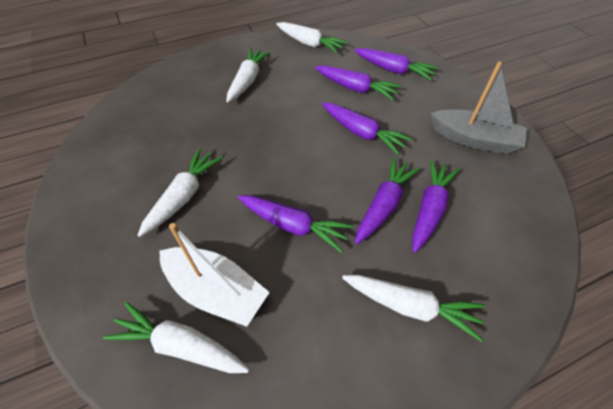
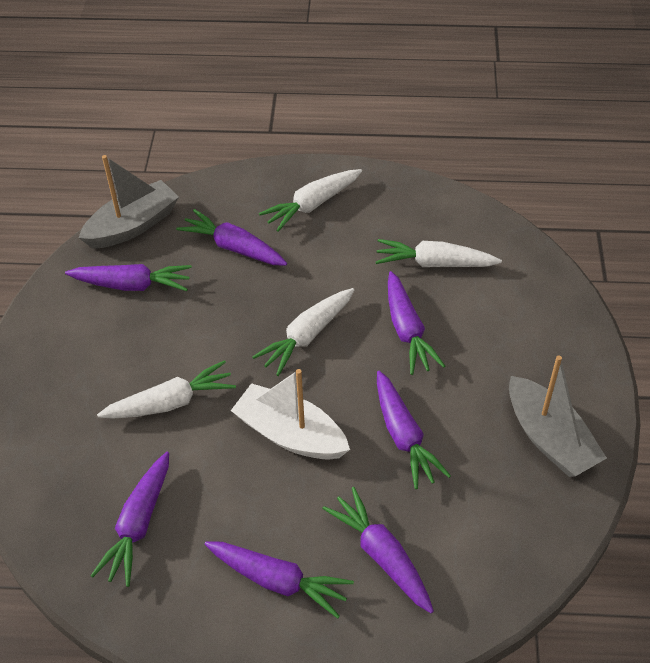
grey boat: 1 -> 2
purple carrot: 6 -> 7
white carrot: 5 -> 4

